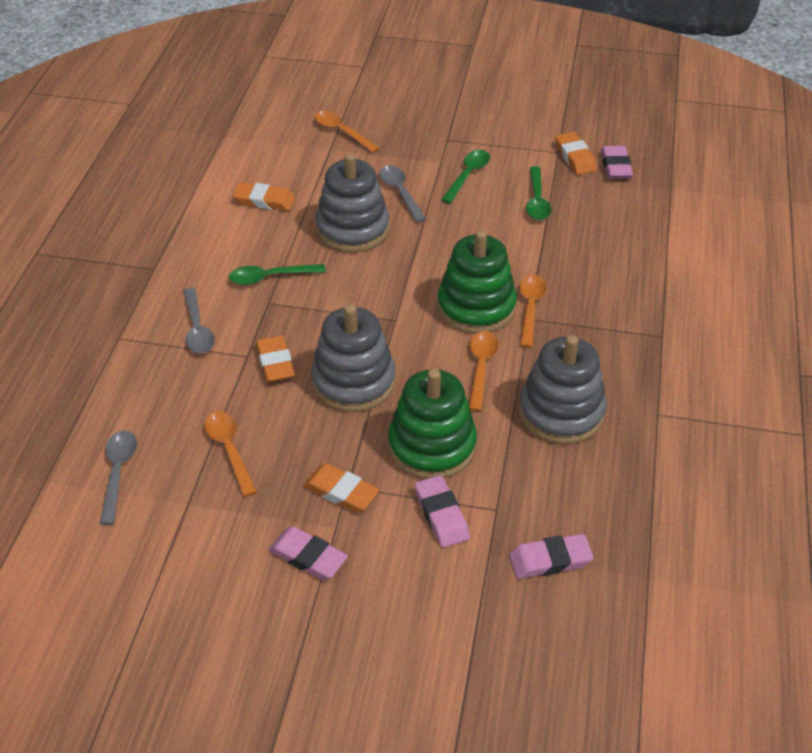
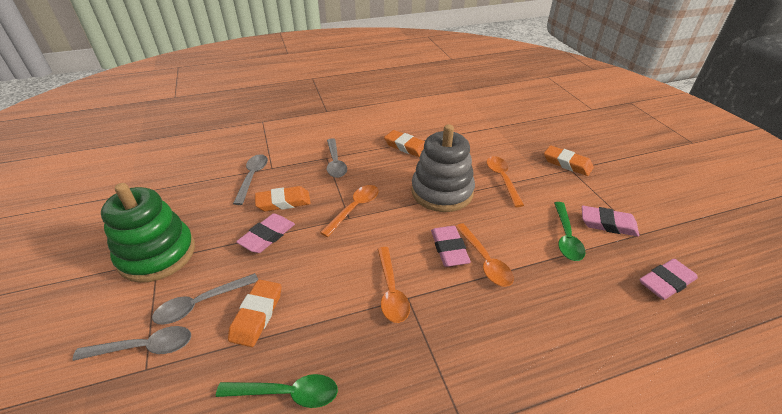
green spoon: 3 -> 2
green stacking toy: 2 -> 1
grey spoon: 3 -> 4
grey stacking toy: 3 -> 1

